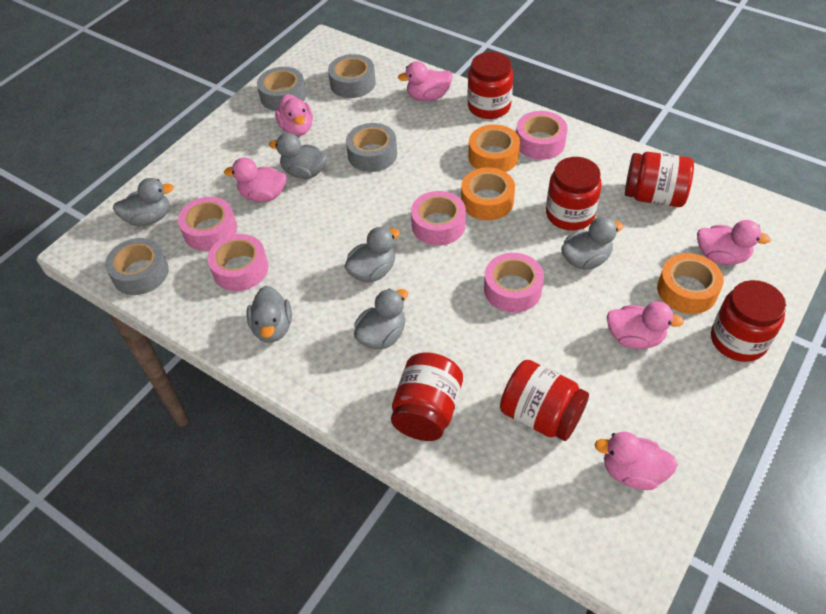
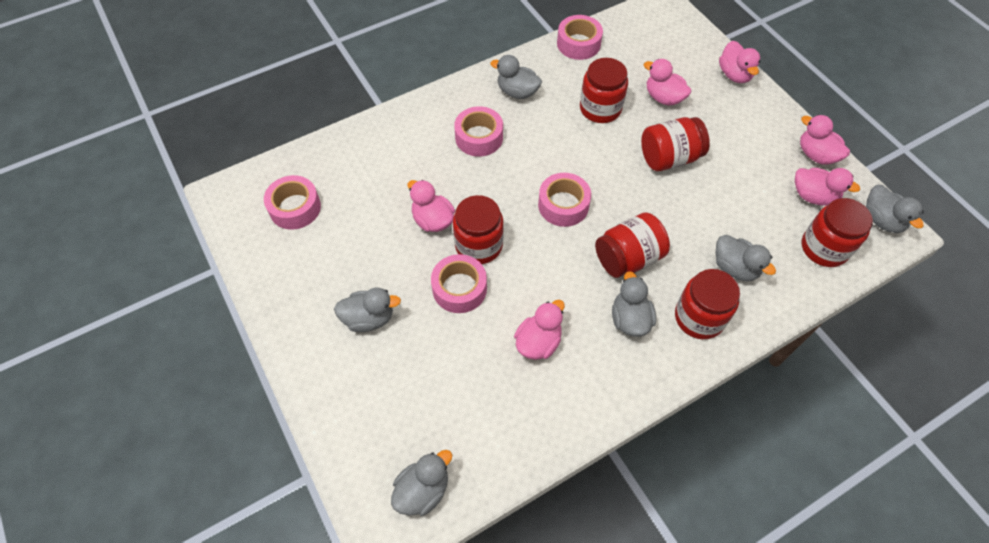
grey tape: 4 -> 0
orange tape: 3 -> 0

